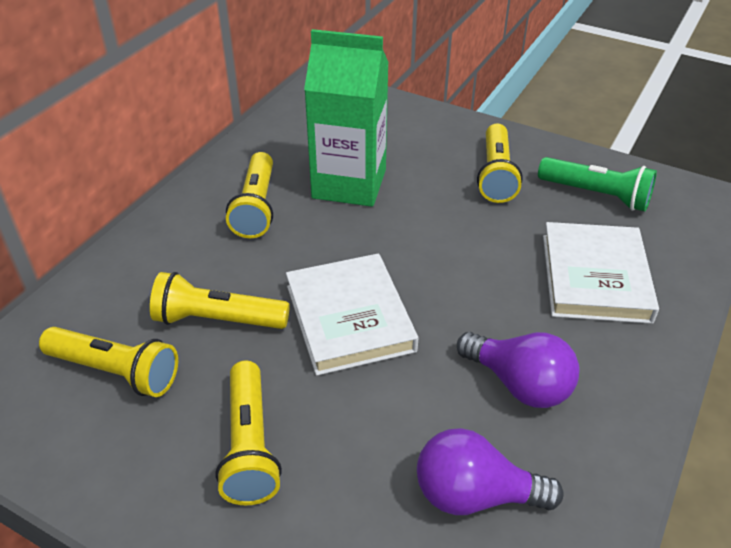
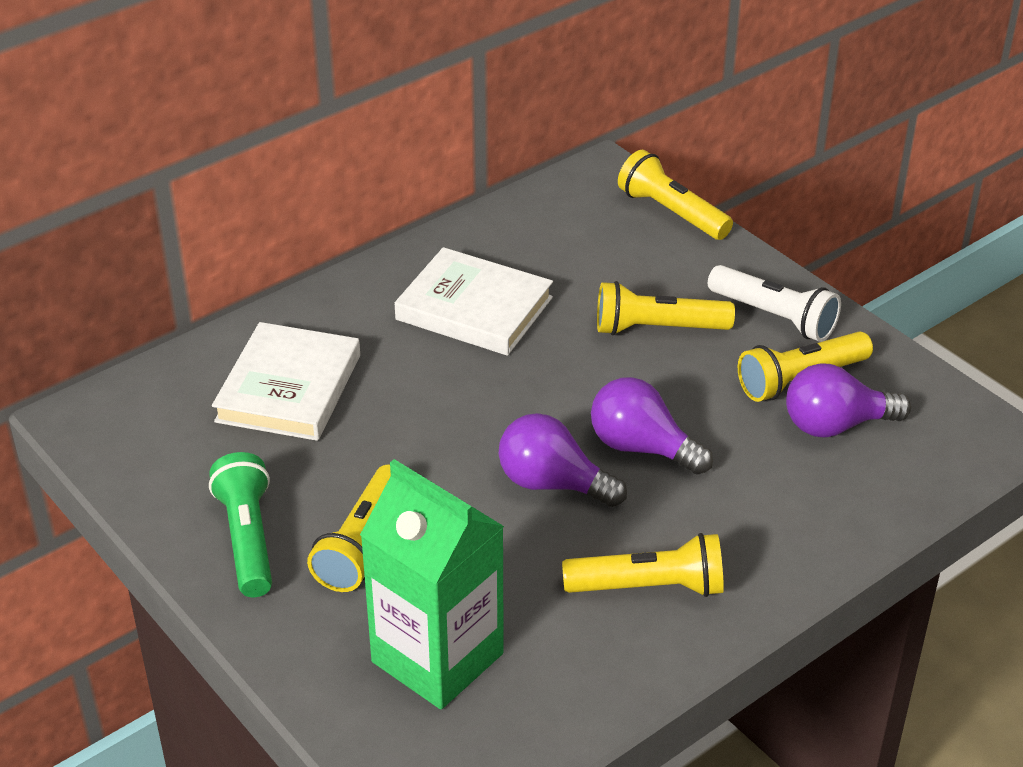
purple light bulb: 2 -> 3
white flashlight: 0 -> 1

